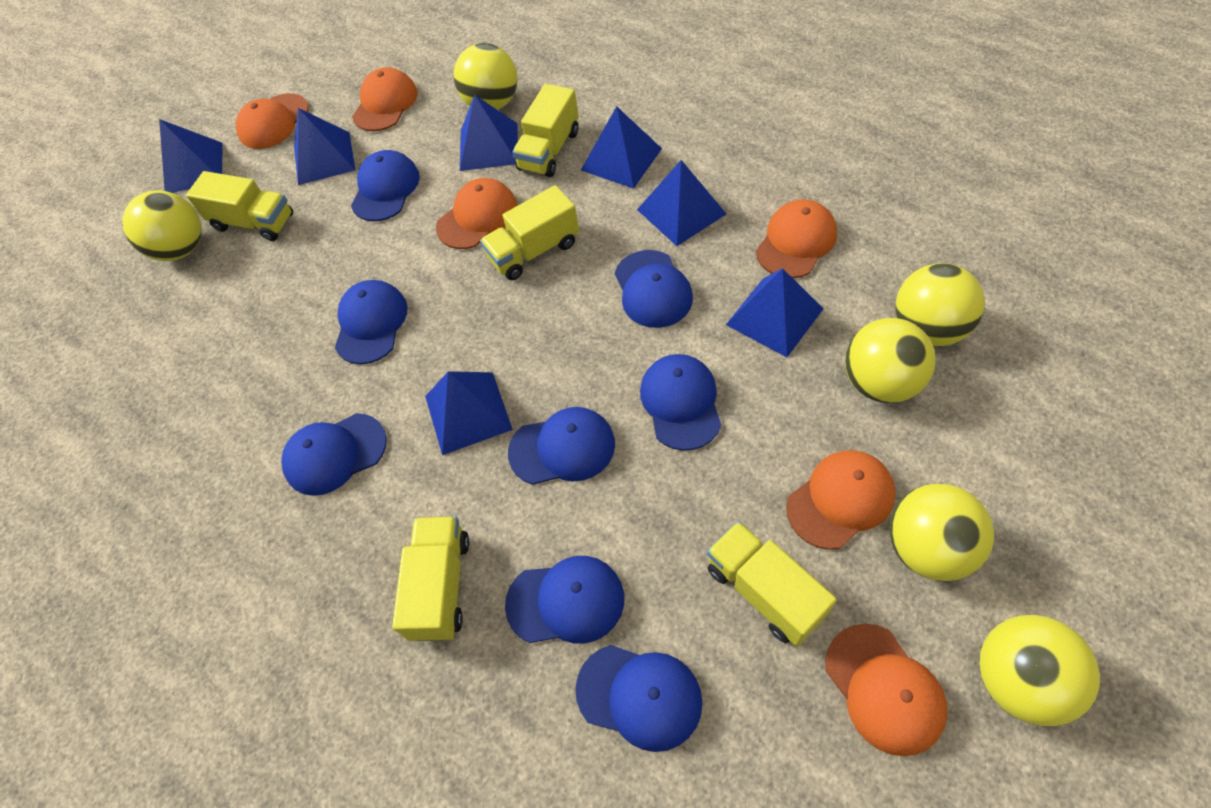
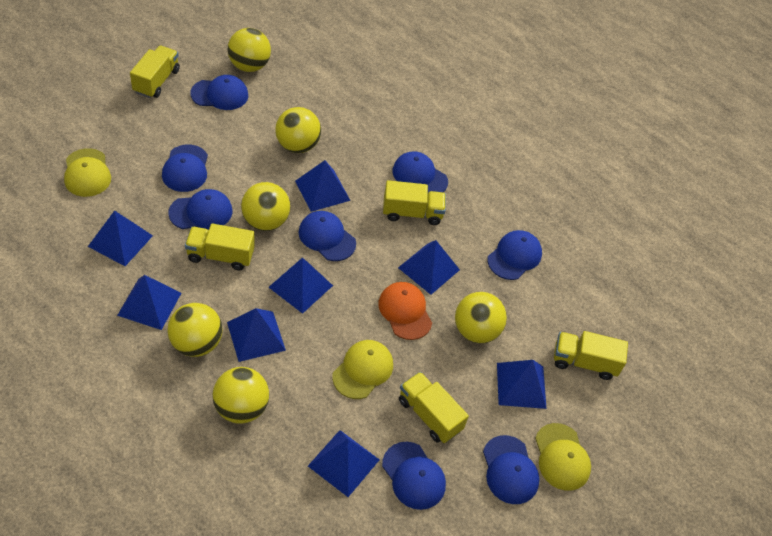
blue pyramid: 7 -> 8
orange cap: 6 -> 1
yellow cap: 0 -> 3

